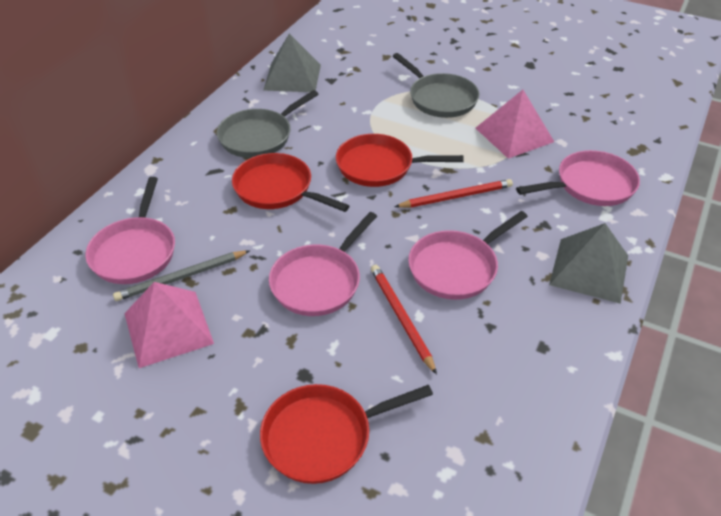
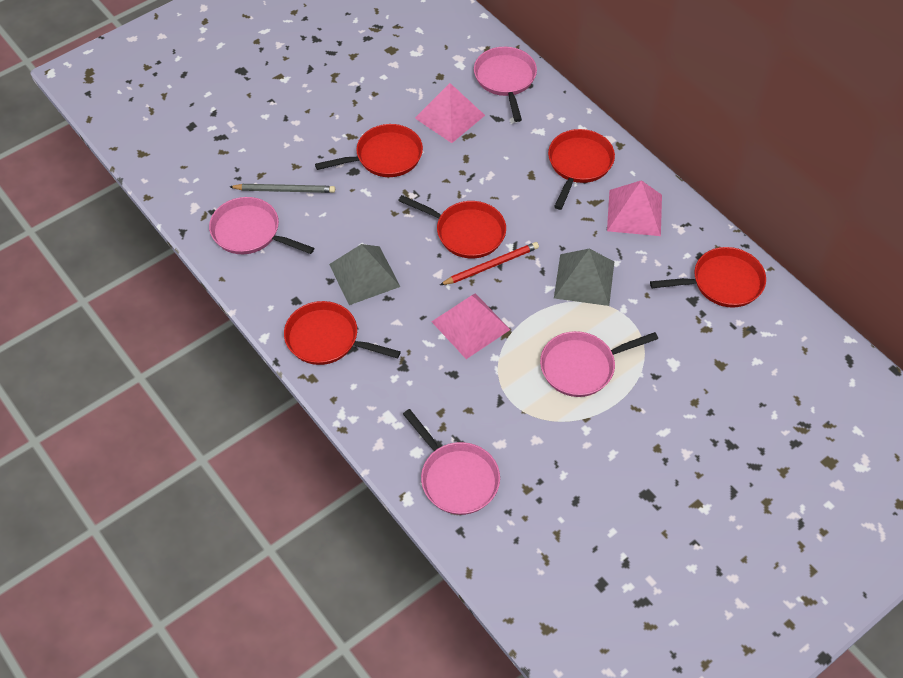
grey pan: 2 -> 0
pink pyramid: 2 -> 3
red pan: 3 -> 5
red pencil: 2 -> 1

